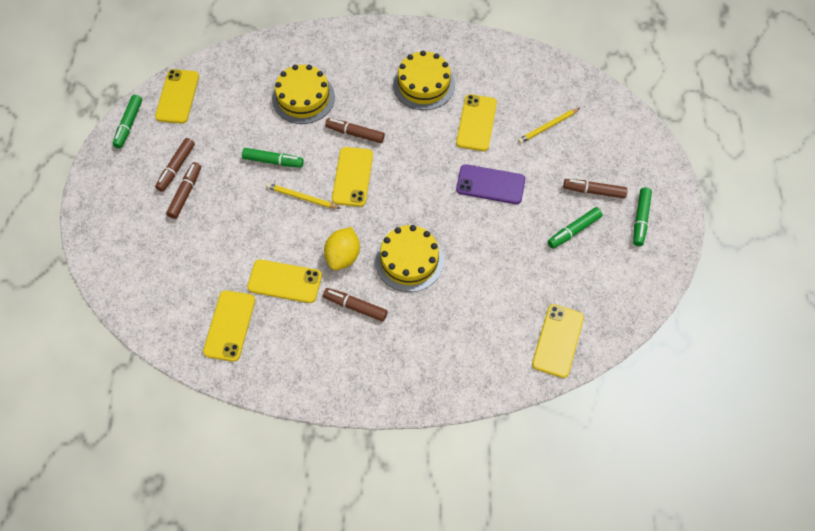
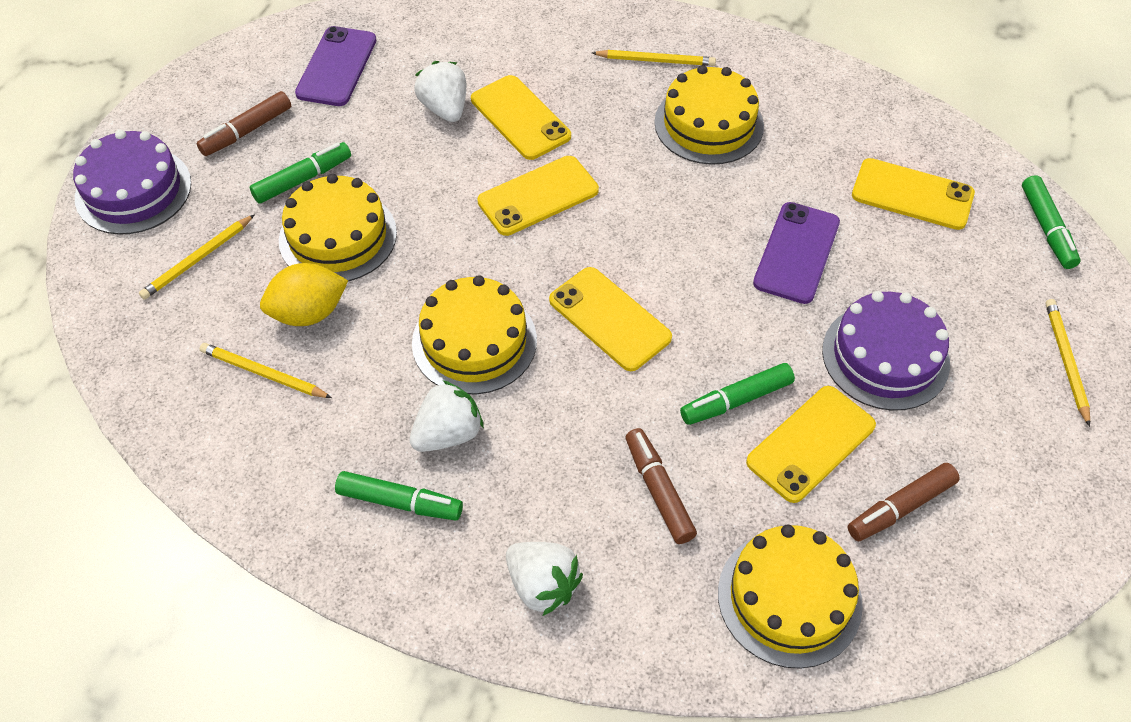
brown marker: 5 -> 3
purple cake: 0 -> 2
purple phone: 1 -> 2
white strawberry: 0 -> 3
yellow cake: 3 -> 4
yellow pencil: 2 -> 4
yellow phone: 6 -> 5

